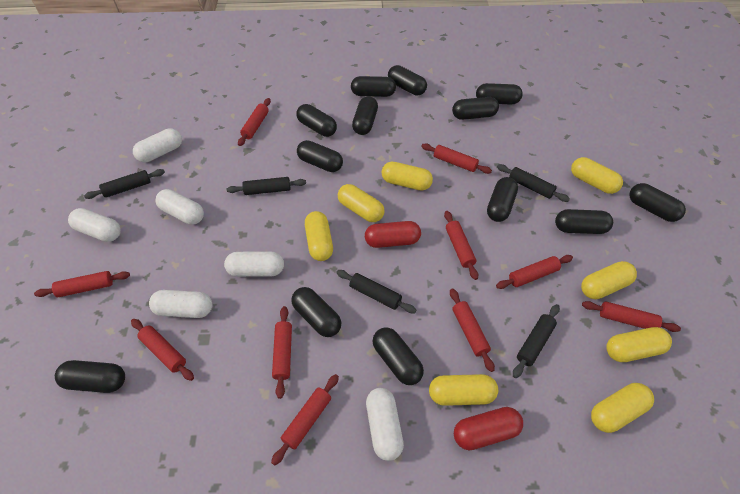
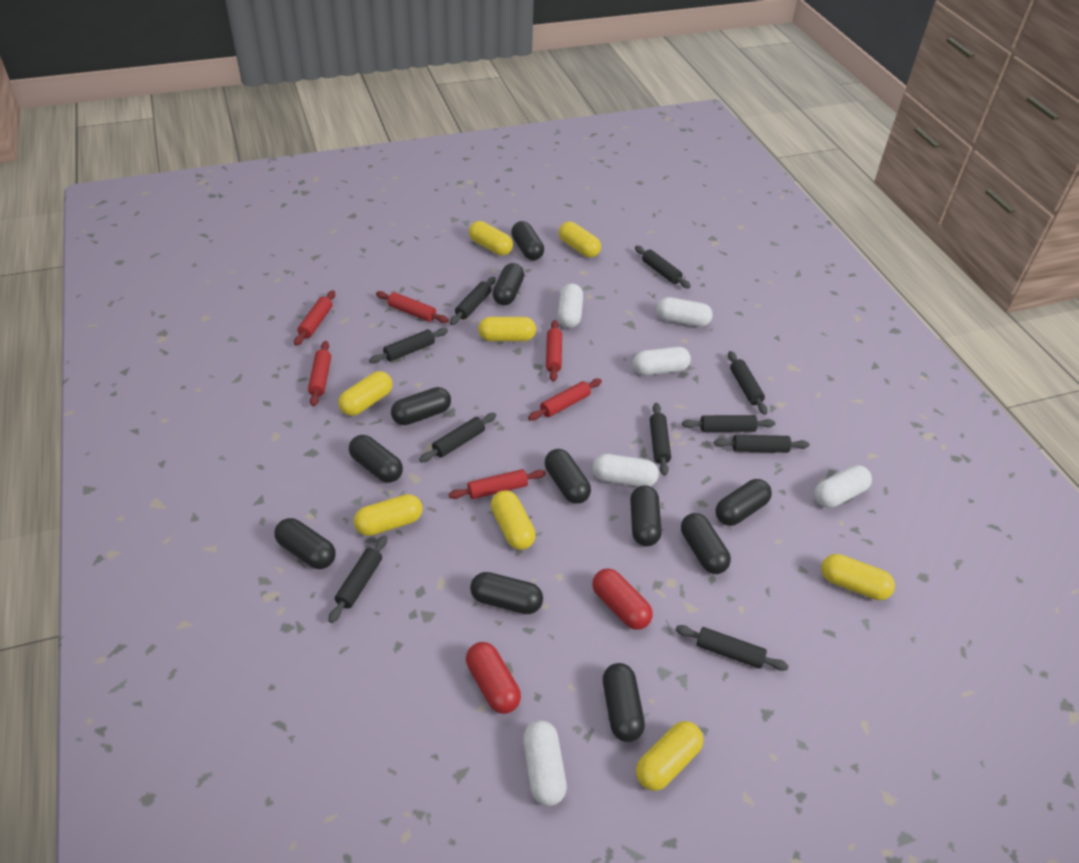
black capsule: 13 -> 11
black rolling pin: 5 -> 10
red rolling pin: 10 -> 6

